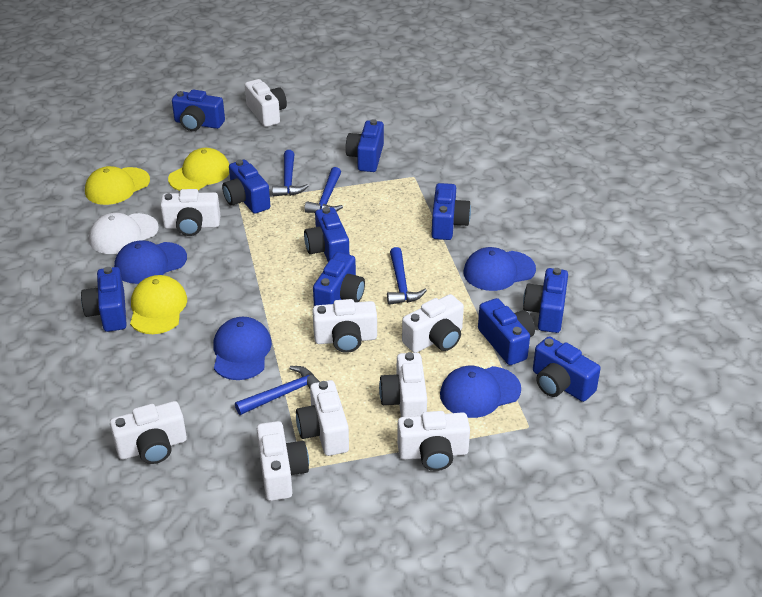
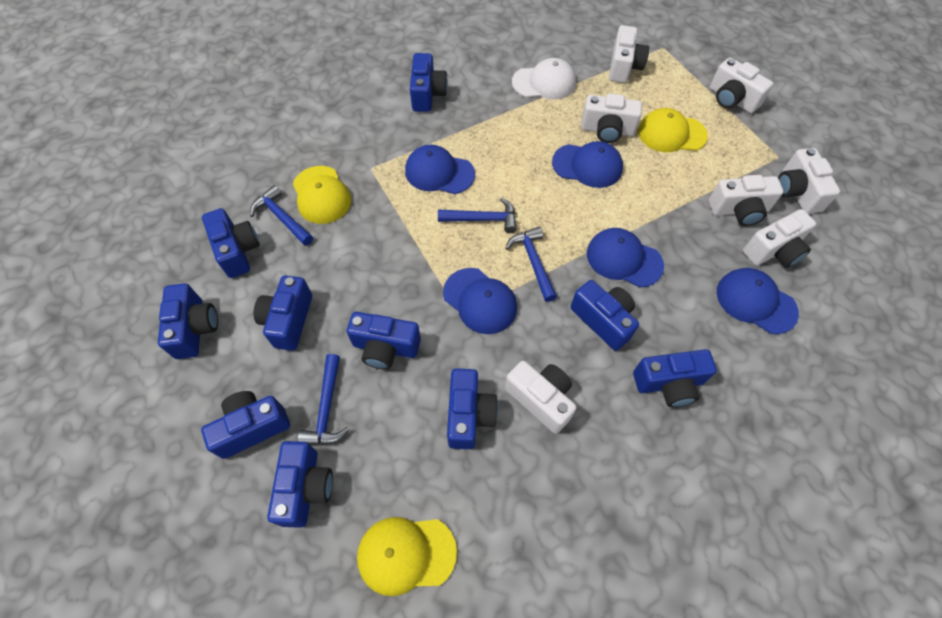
blue cap: 4 -> 5
white camera: 9 -> 7

